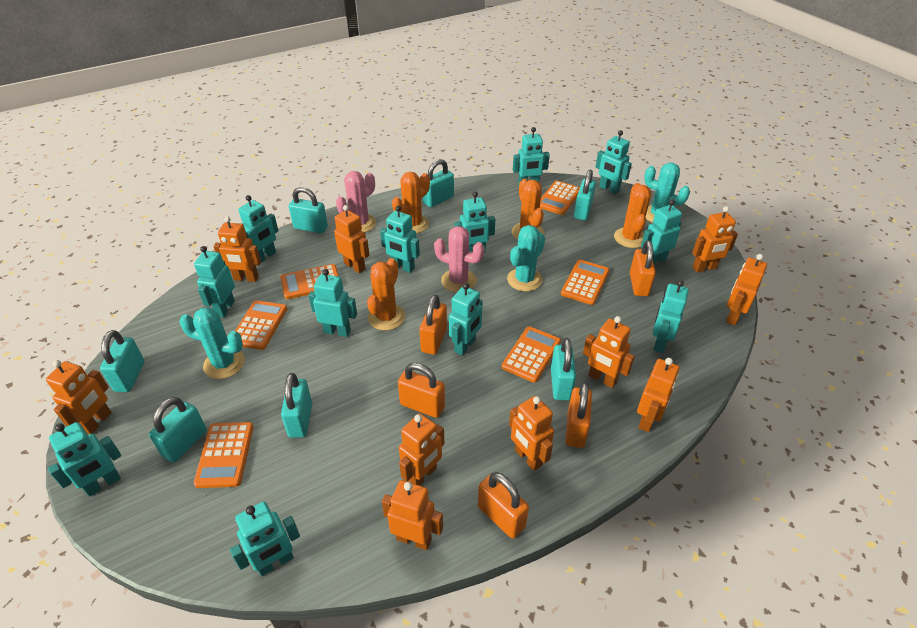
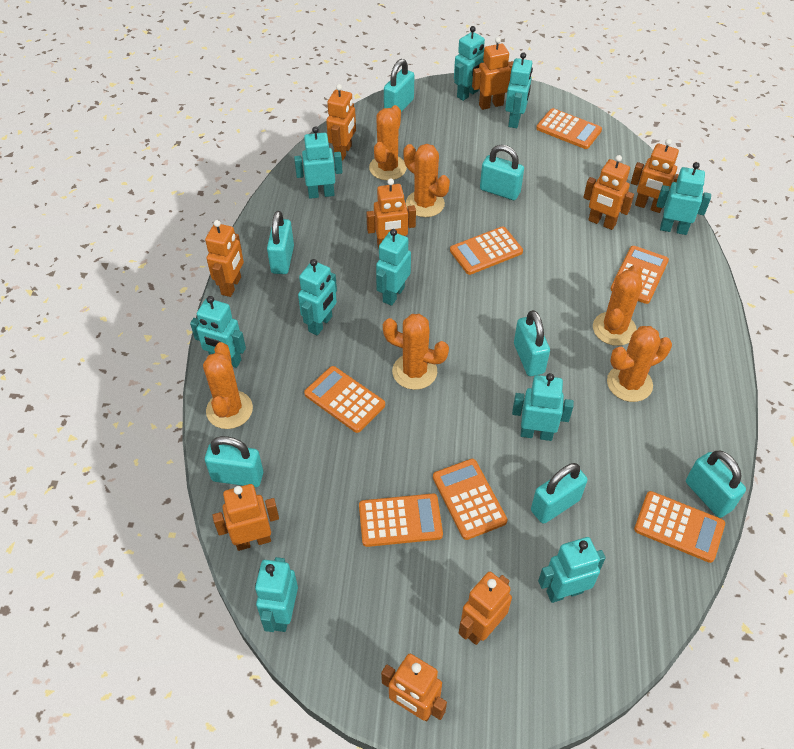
orange cactus: 4 -> 6
orange calculator: 6 -> 7
orange padlock: 5 -> 0
orange robot: 10 -> 9
pink cactus: 2 -> 0
turquoise cactus: 3 -> 0
turquoise robot: 12 -> 10

